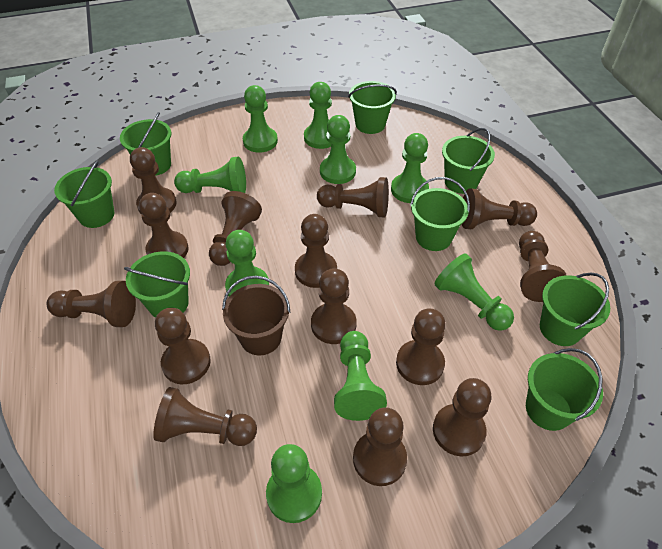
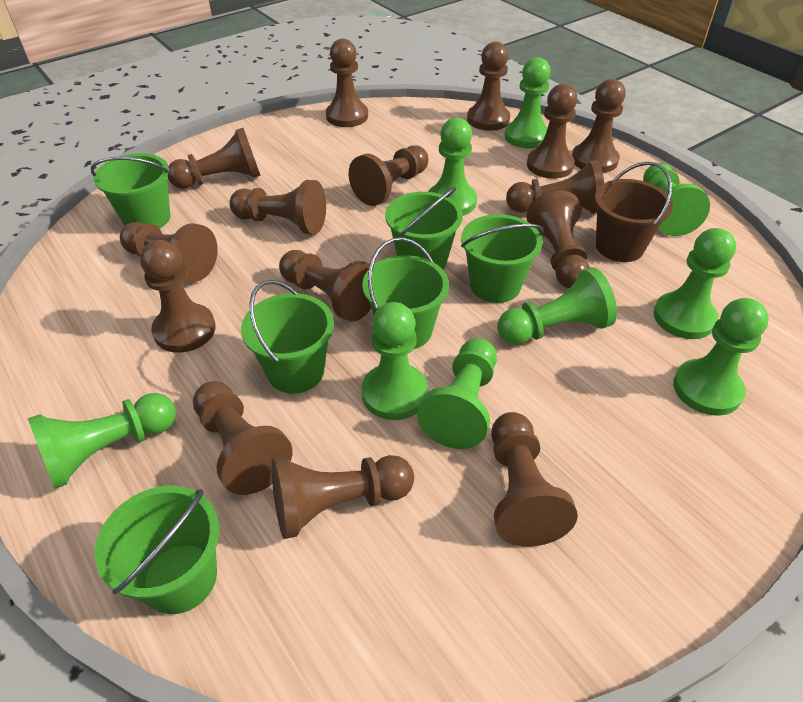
brown pawn: 14 -> 15
green bucket: 8 -> 6

